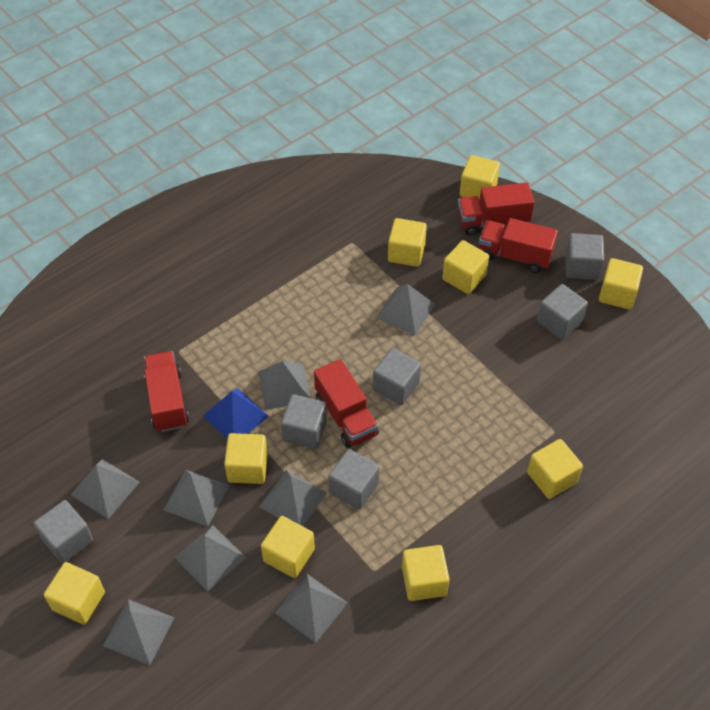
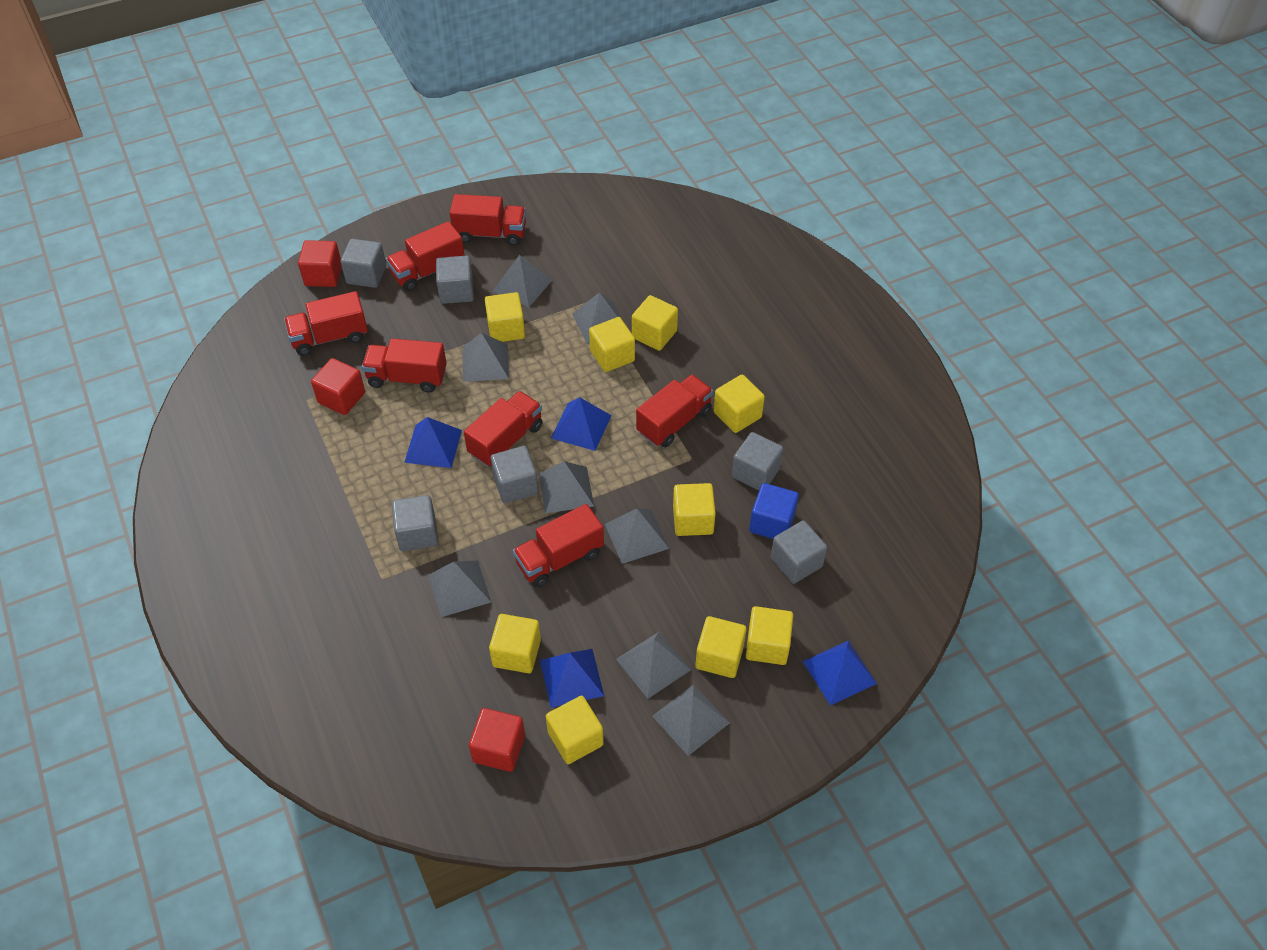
blue cube: 0 -> 1
blue pyramid: 1 -> 4
red cube: 0 -> 3
red truck: 4 -> 7

